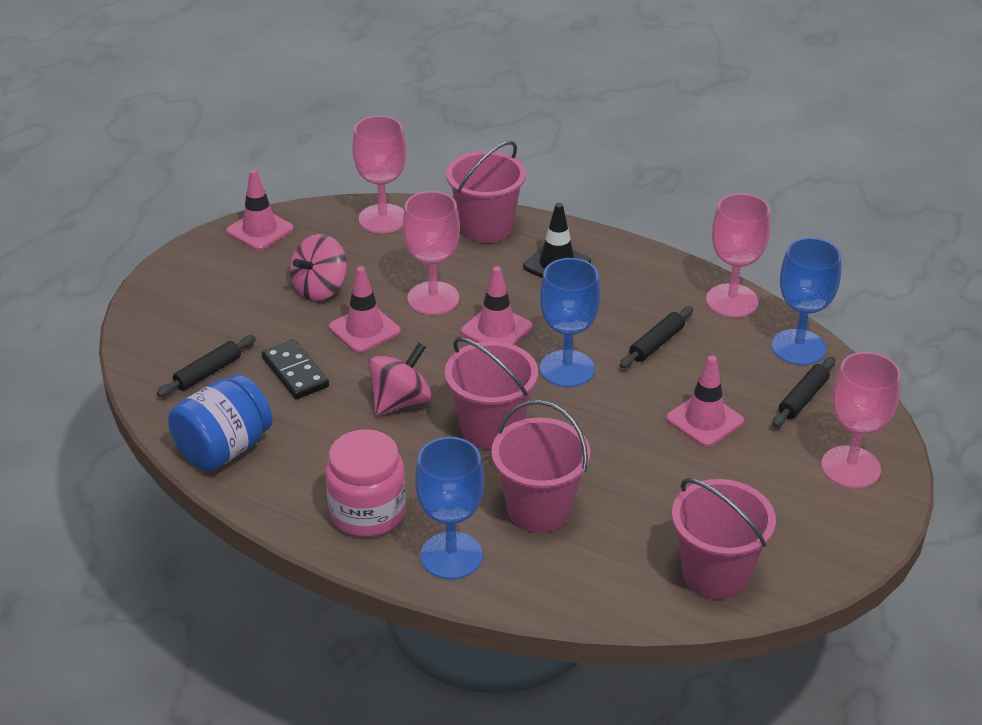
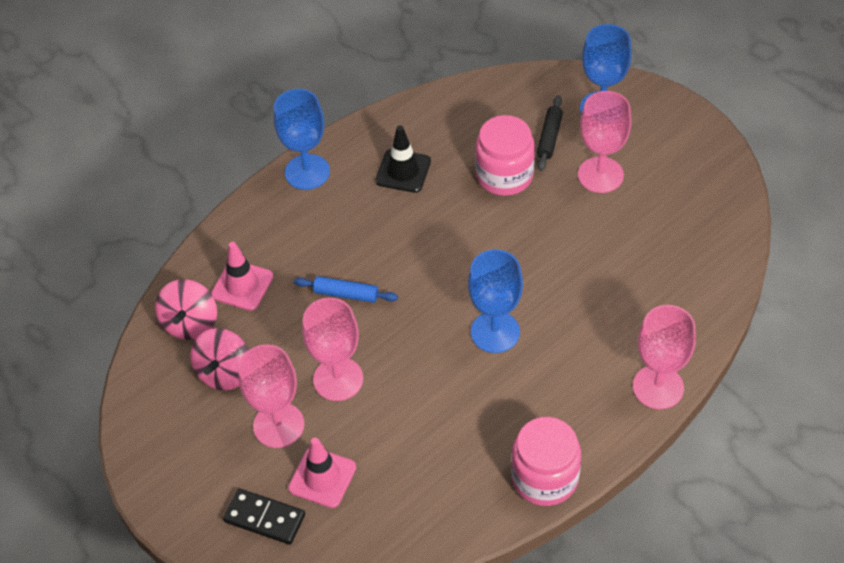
black rolling pin: 3 -> 1
blue jar: 1 -> 0
blue rolling pin: 0 -> 1
pink bucket: 4 -> 0
pink jar: 1 -> 2
pink traffic cone: 4 -> 2

